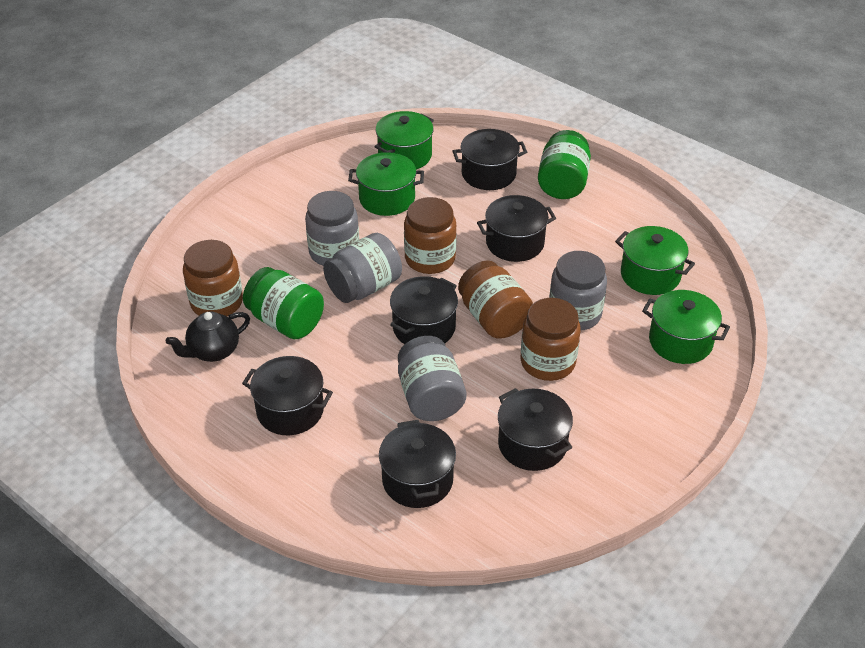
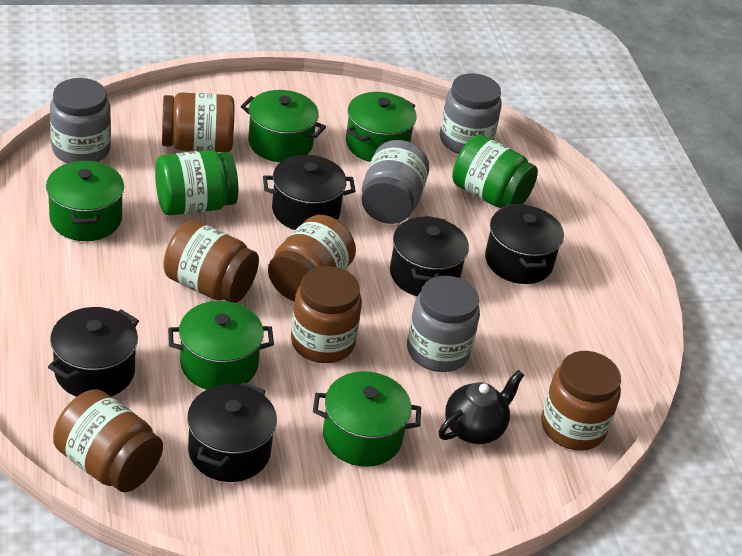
black pot: 6 -> 5
brown jar: 4 -> 6
green pot: 4 -> 5

